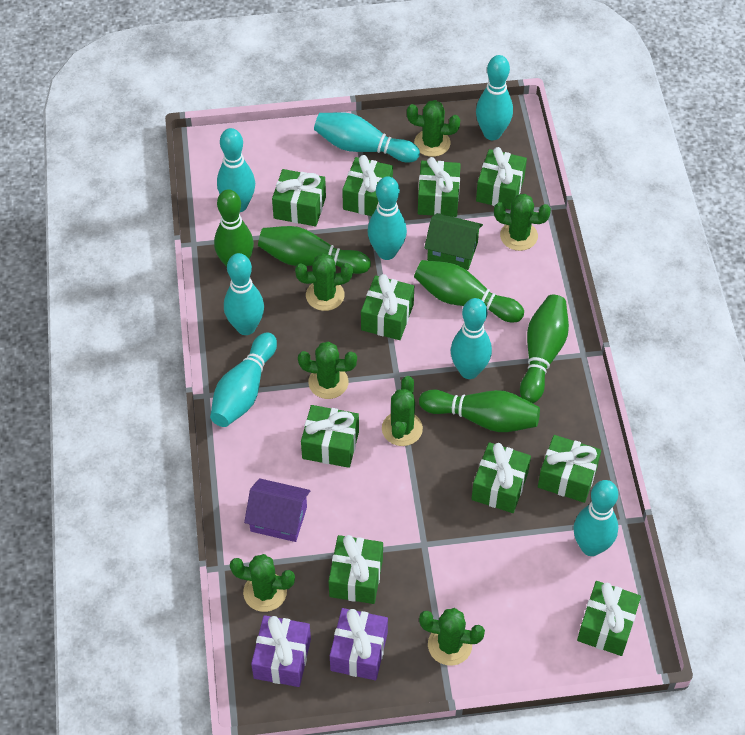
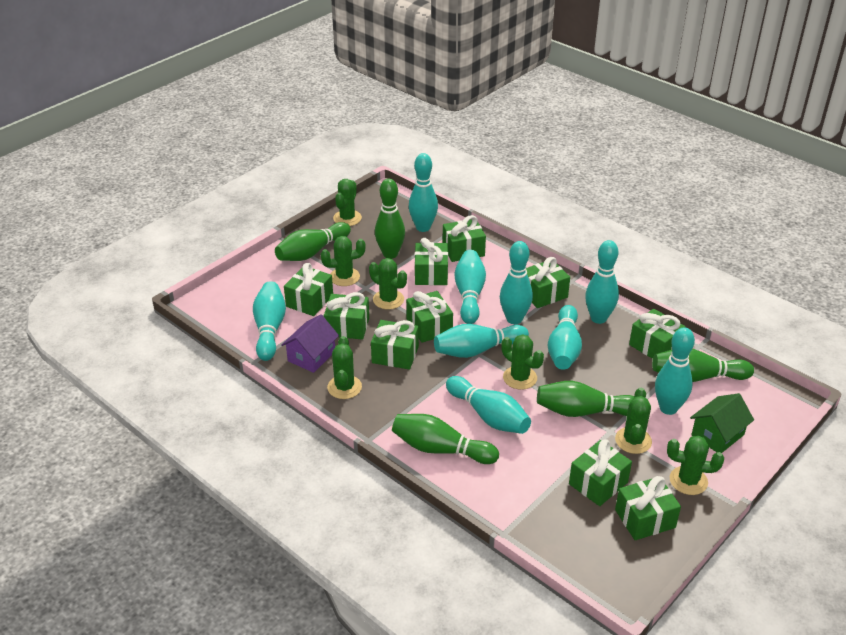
purple gift: 2 -> 0
turquoise bowling pin: 8 -> 9

